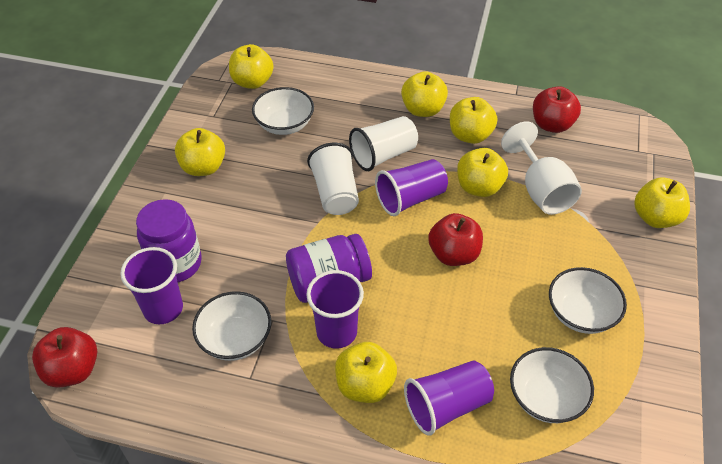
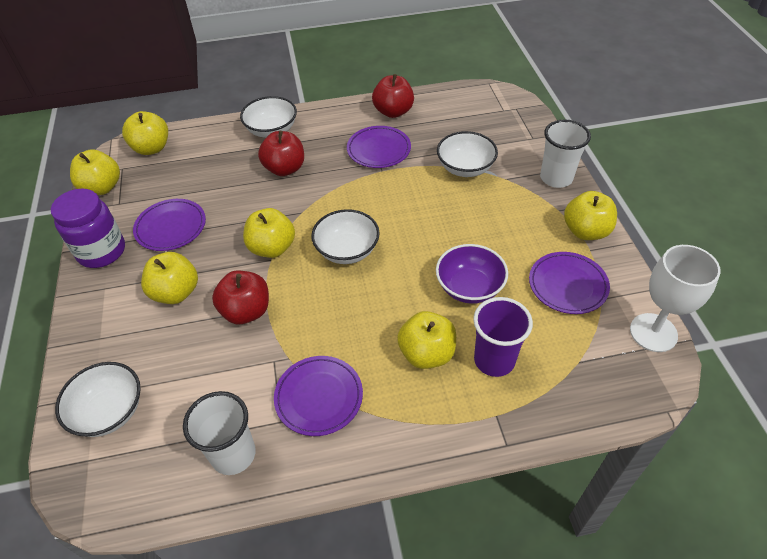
purple bowl: 0 -> 1
purple cup: 4 -> 1
purple jar: 2 -> 1
purple plate: 0 -> 4
yellow apple: 7 -> 6

